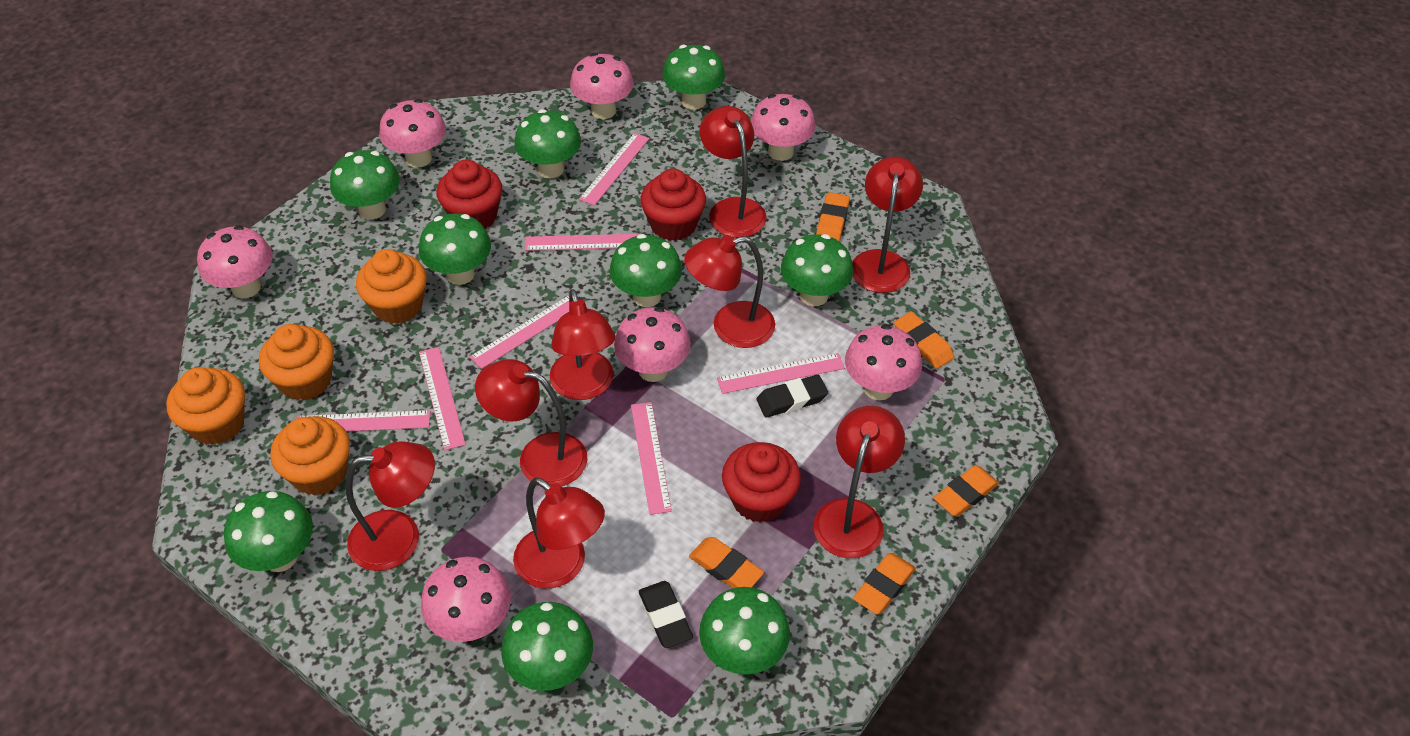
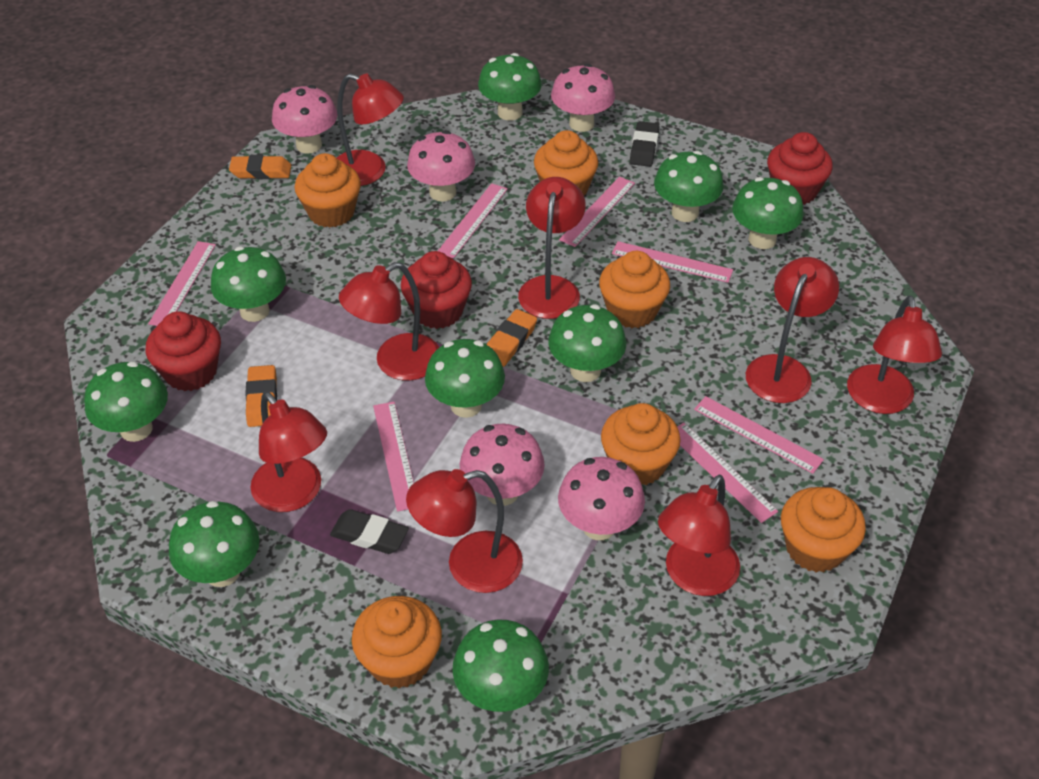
orange cupcake: 4 -> 6
orange eraser: 5 -> 3
pink mushroom: 7 -> 5

